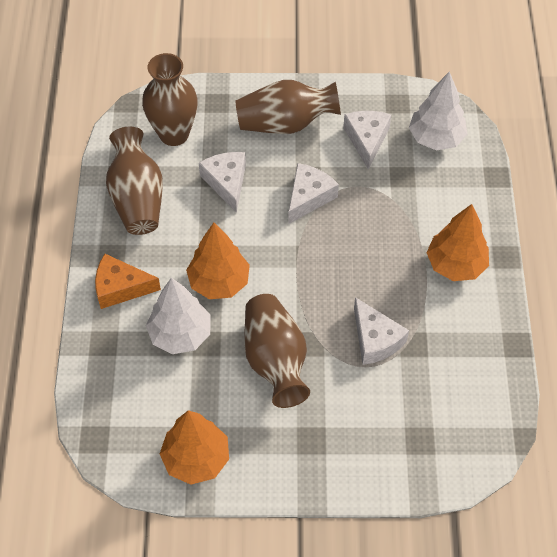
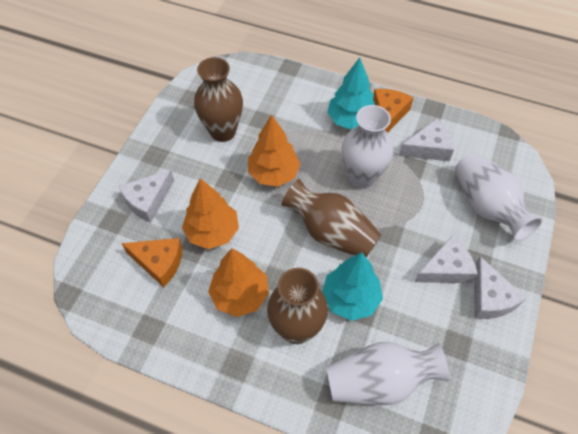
brown vase: 4 -> 3
orange cheese: 1 -> 2
turquoise tree: 0 -> 2
white tree: 2 -> 0
white vase: 0 -> 3

